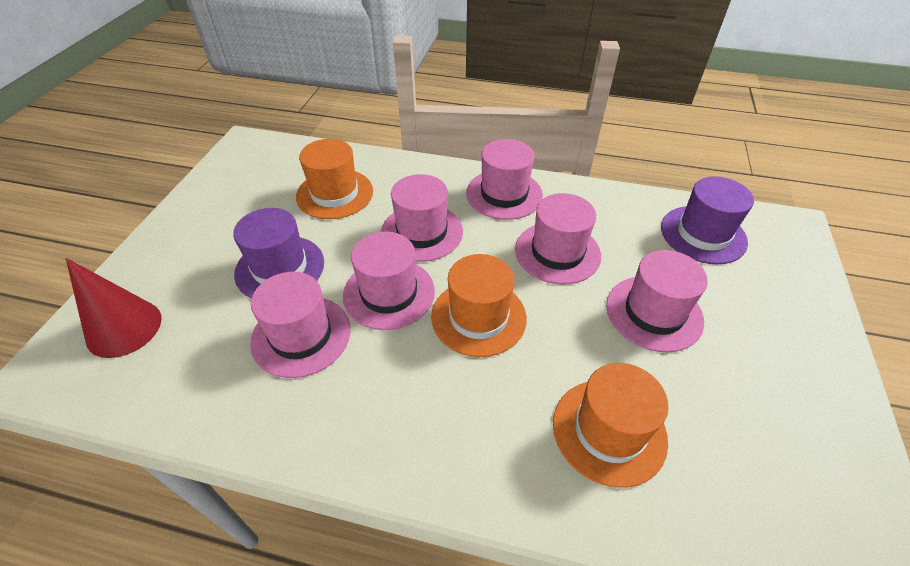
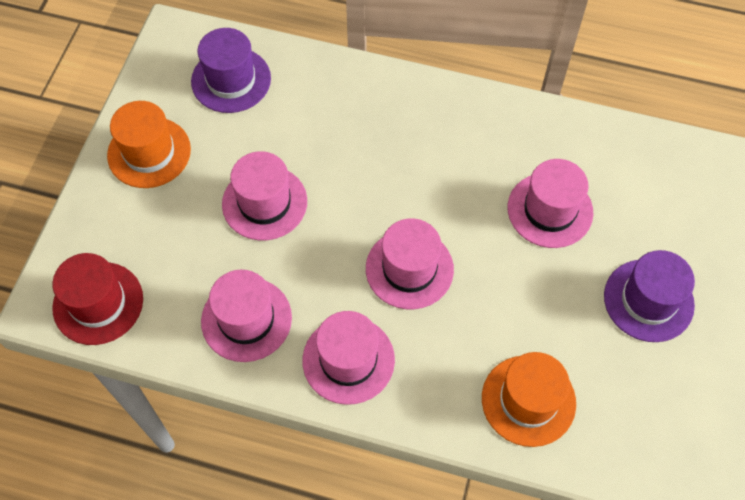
orange hat: 3 -> 2
pink hat: 6 -> 5
red cone: 1 -> 0
red hat: 0 -> 1

